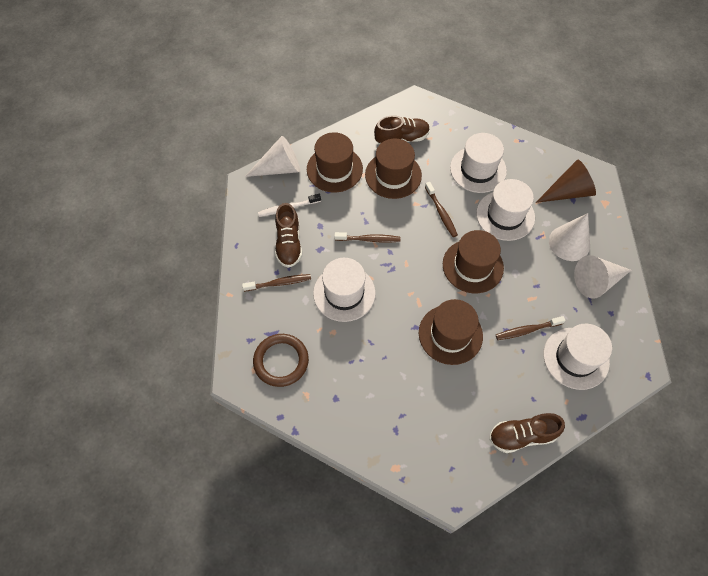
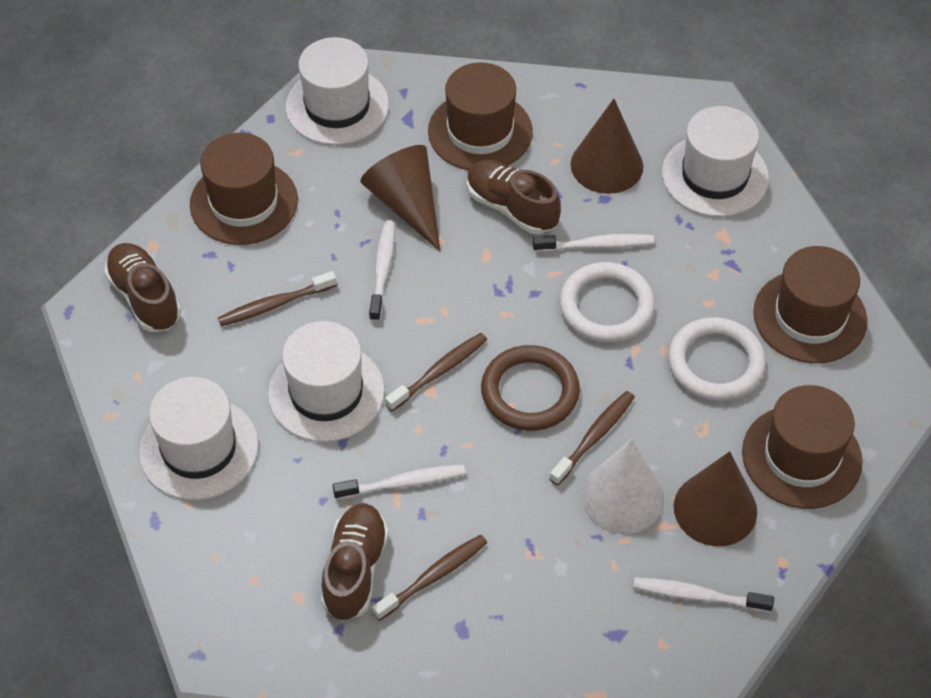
brown cone: 1 -> 3
white cone: 3 -> 1
white ring: 0 -> 2
white toothbrush: 1 -> 4

